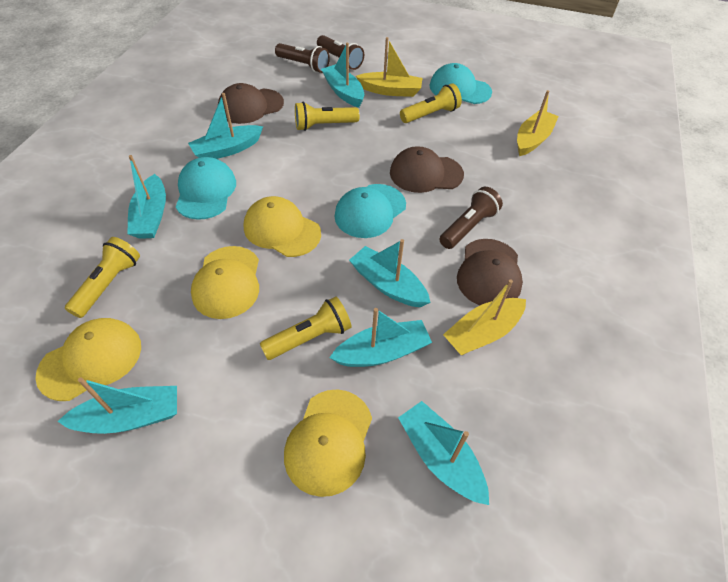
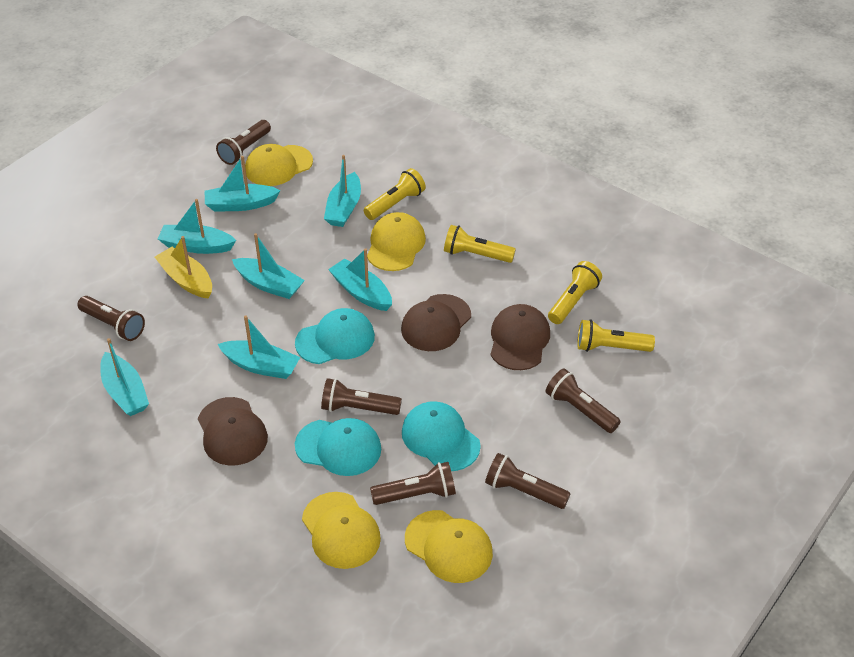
brown flashlight: 3 -> 6
yellow boat: 3 -> 1

